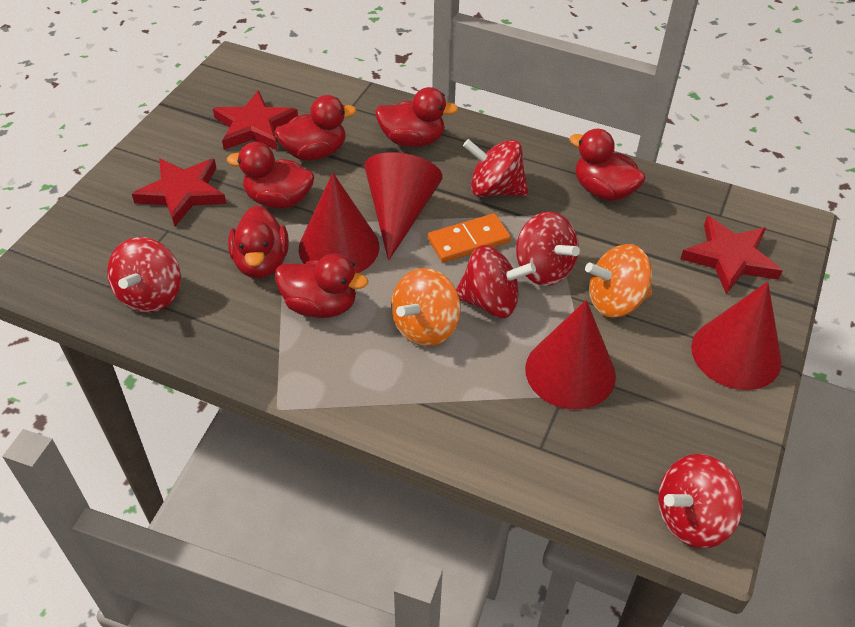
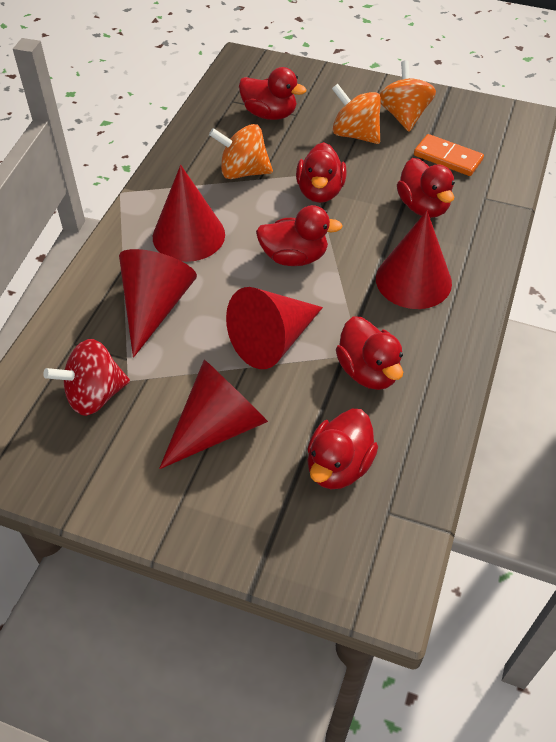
orange spinning top: 2 -> 3
red cone: 4 -> 5
red spinning top: 5 -> 1
red star: 3 -> 0

